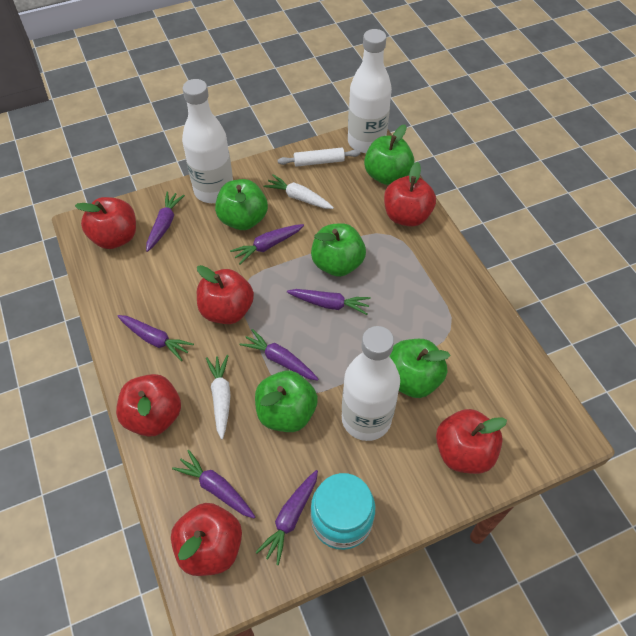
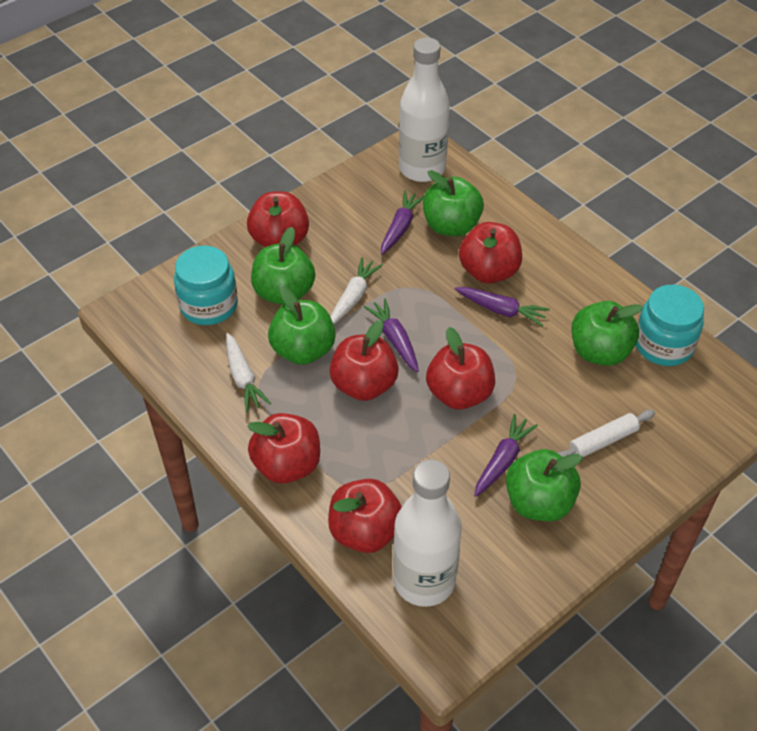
purple carrot: 7 -> 4
turquoise jar: 1 -> 2
white bottle: 3 -> 2

